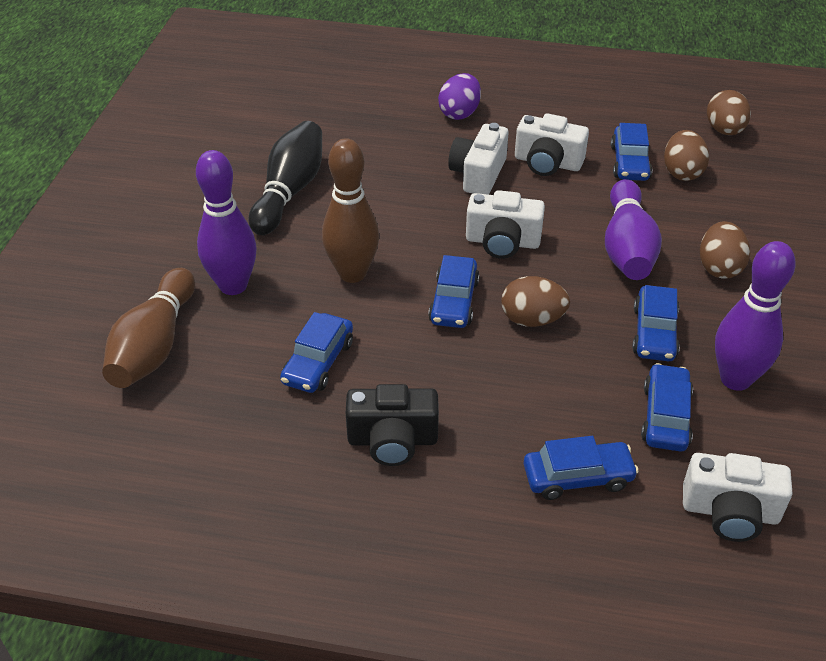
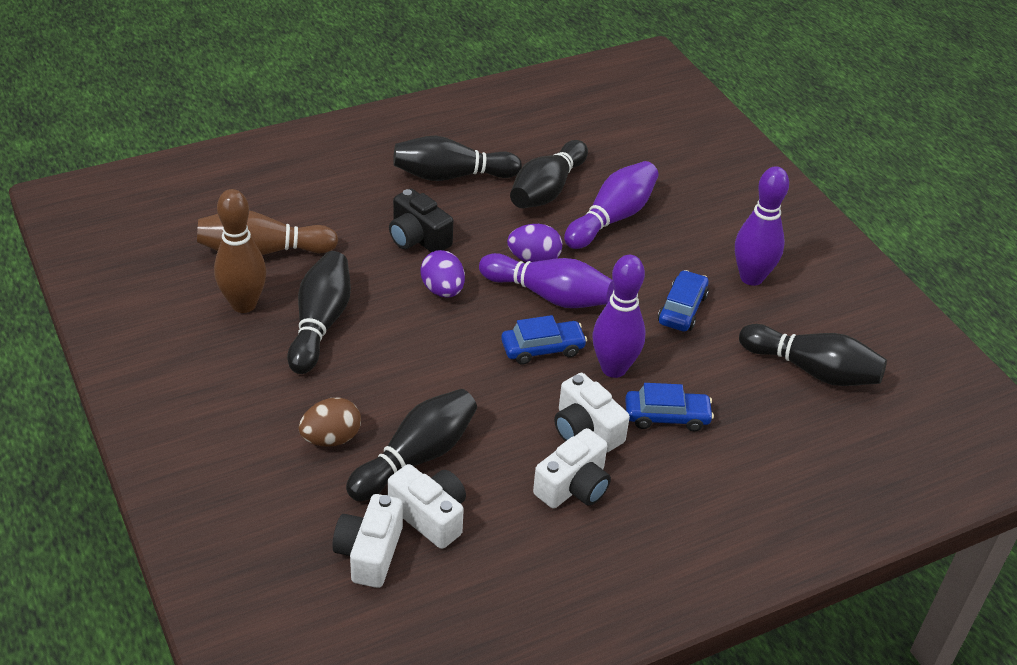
black bowling pin: 1 -> 5
blue car: 6 -> 3
brown egg: 4 -> 1
purple bowling pin: 3 -> 4
purple egg: 1 -> 2

